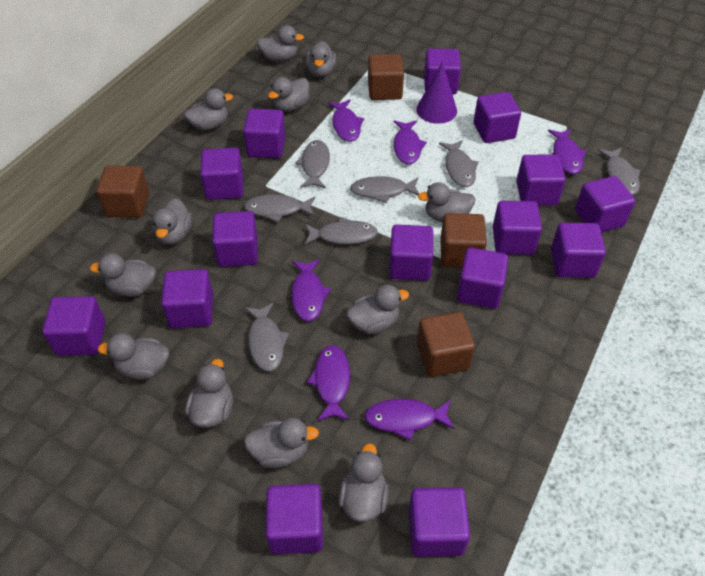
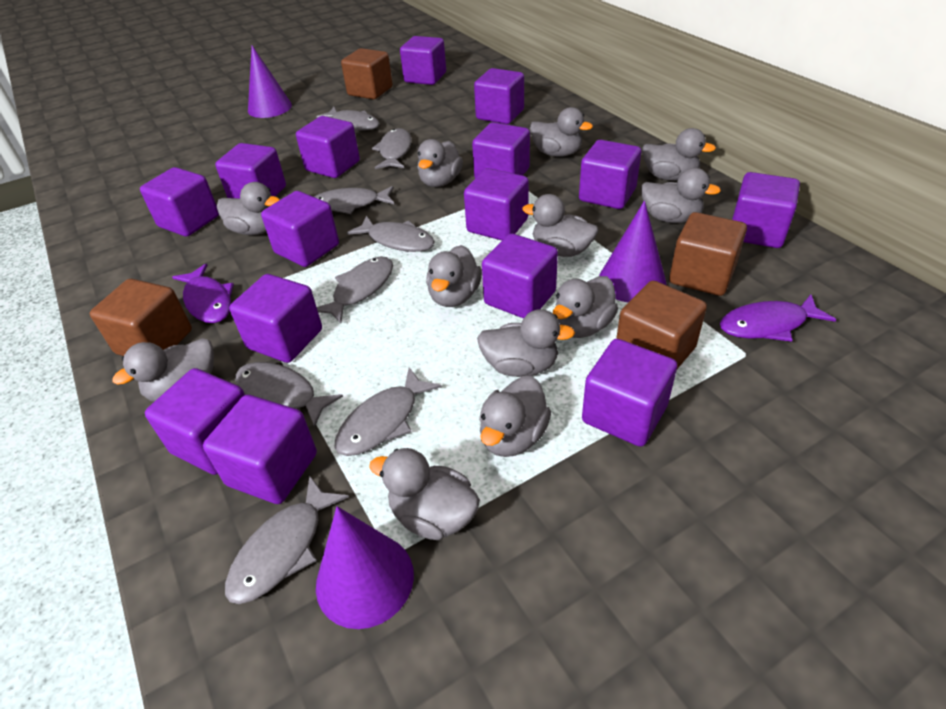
grey fish: 7 -> 8
purple cone: 1 -> 3
purple fish: 6 -> 2

